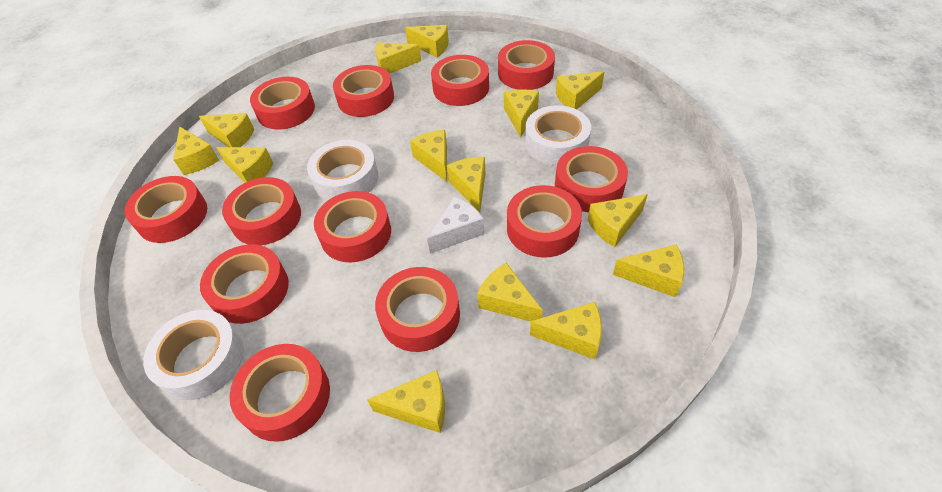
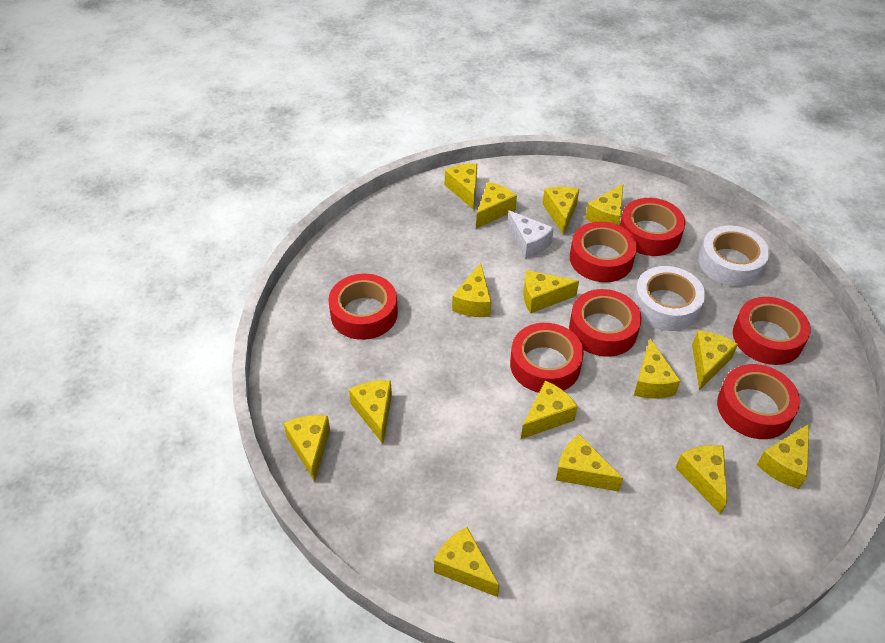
red tape: 12 -> 7
white tape: 3 -> 2
yellow cheese: 14 -> 15

